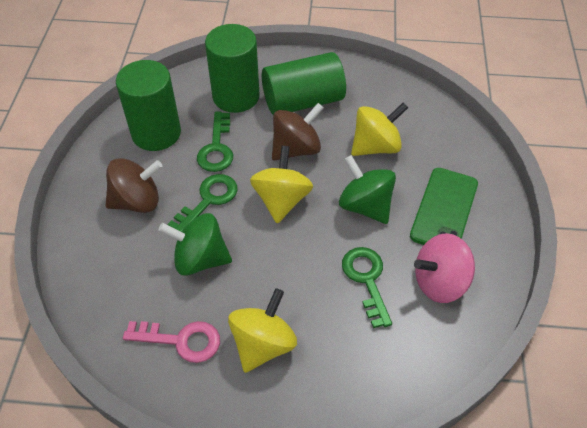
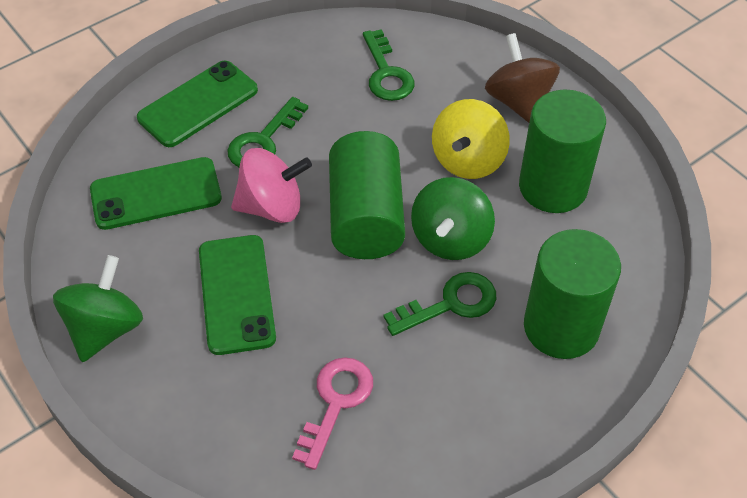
brown spinning top: 2 -> 1
green phone: 1 -> 3
yellow spinning top: 3 -> 1

